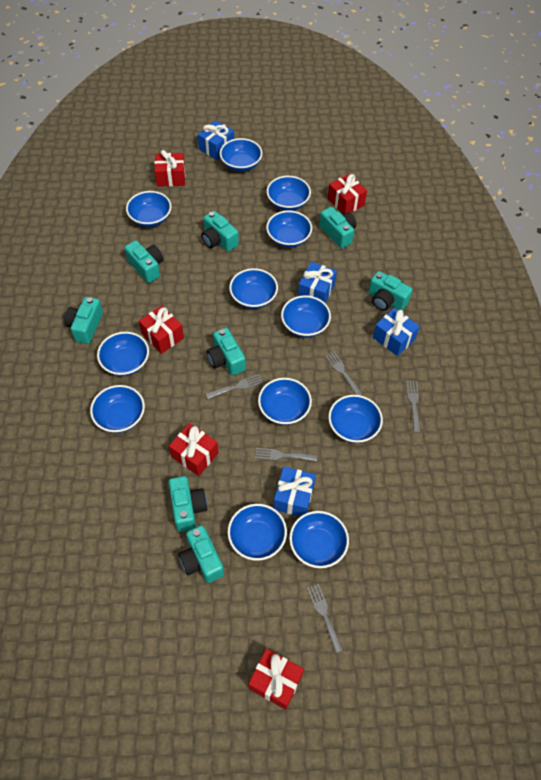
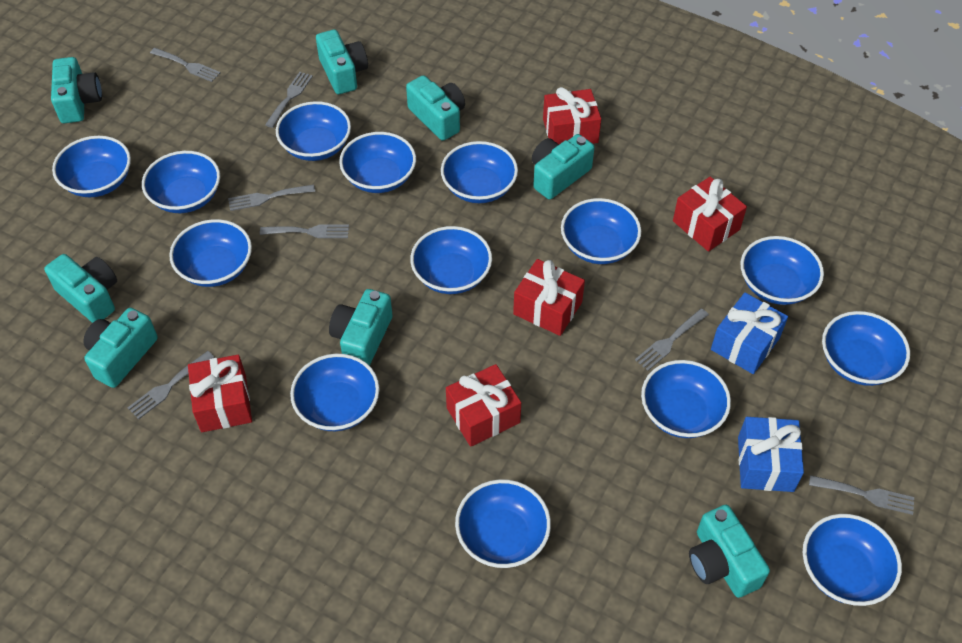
blue bowl: 12 -> 14
blue gift: 4 -> 2
grey fork: 5 -> 7

